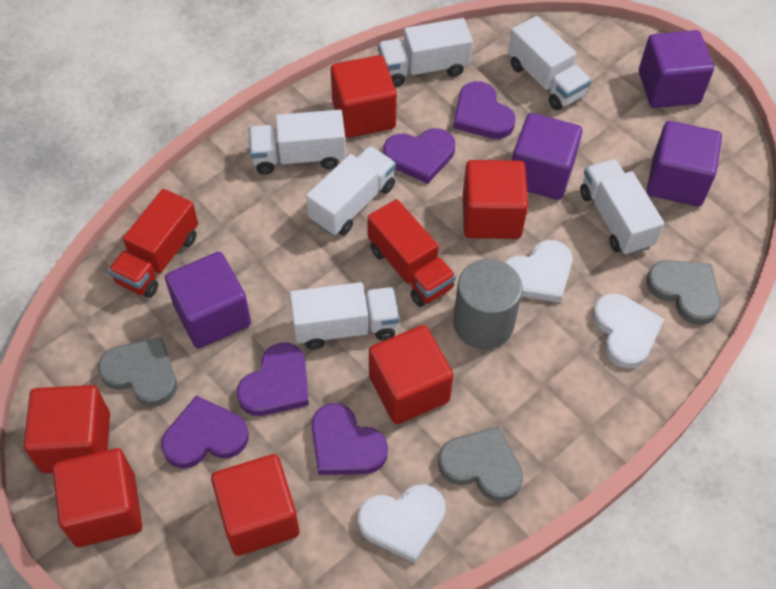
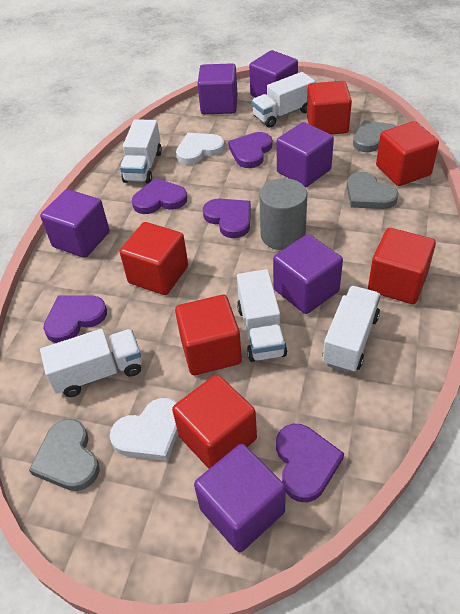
purple cube: 4 -> 6
red truck: 2 -> 0
white heart: 3 -> 2
white truck: 6 -> 5

